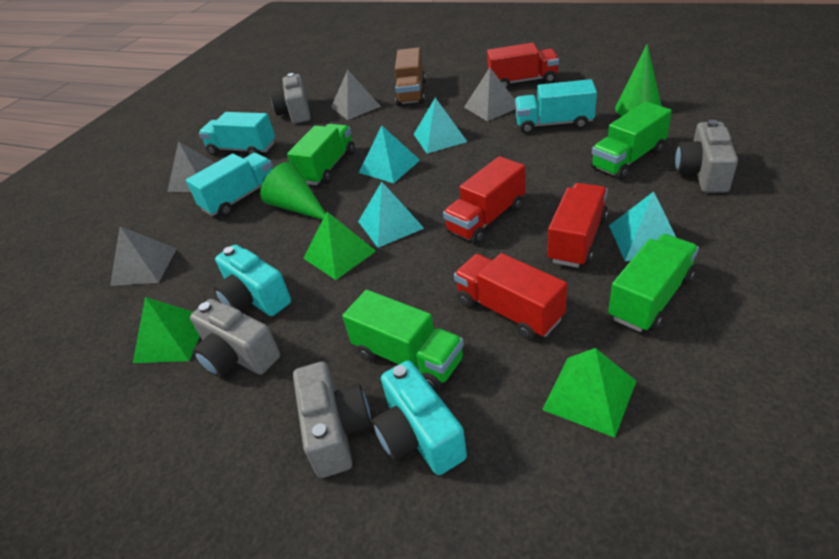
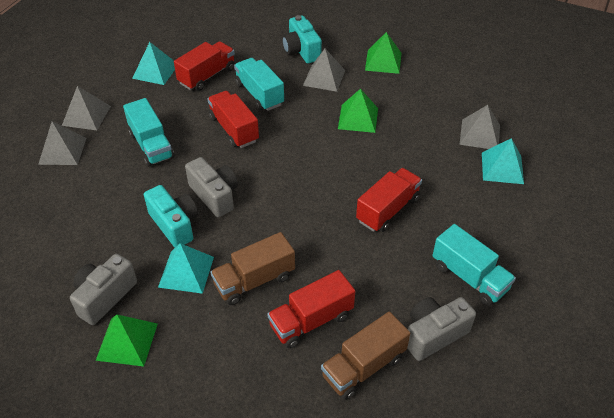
brown truck: 1 -> 2
green cone: 2 -> 0
green truck: 4 -> 0
grey camera: 4 -> 3
turquoise pyramid: 4 -> 3

